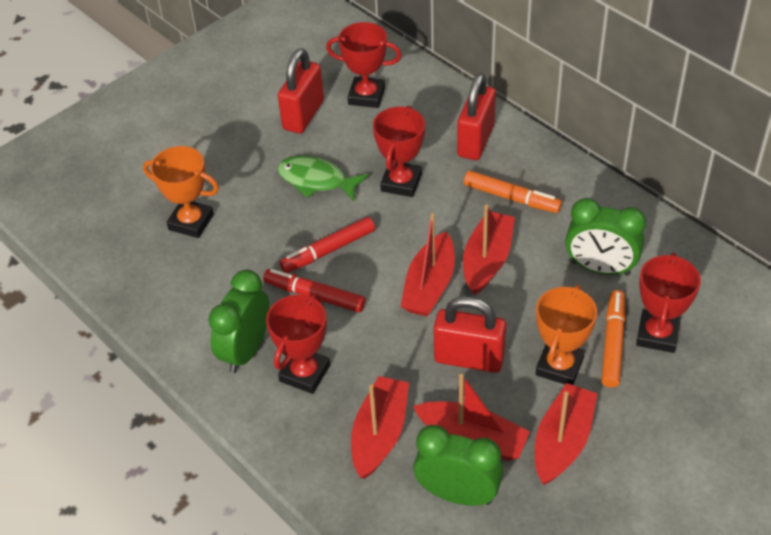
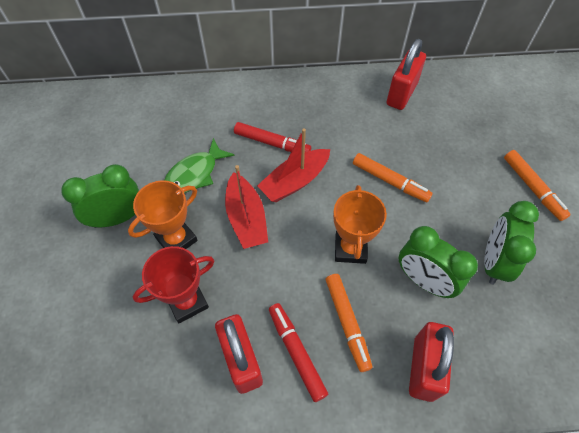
orange marker: 2 -> 3
red boat: 5 -> 2
red trophy: 4 -> 1

